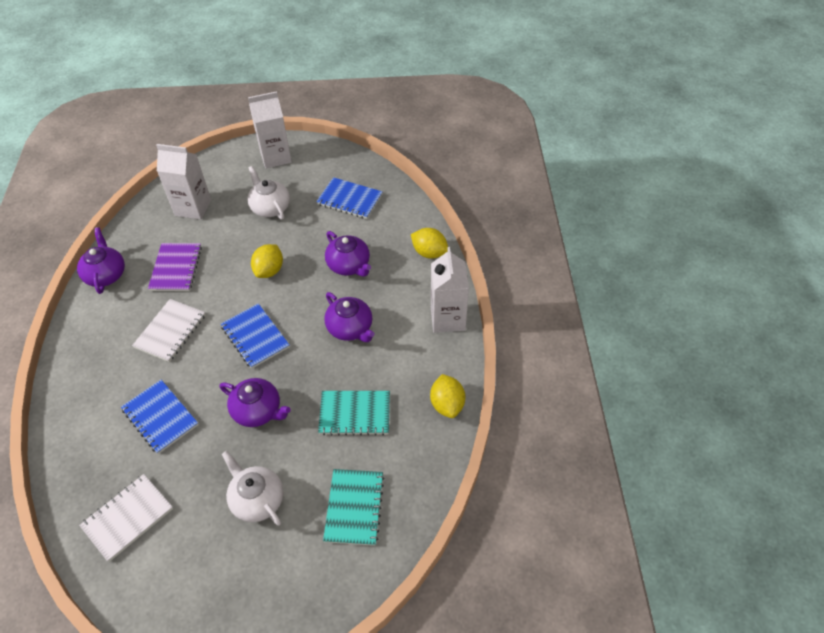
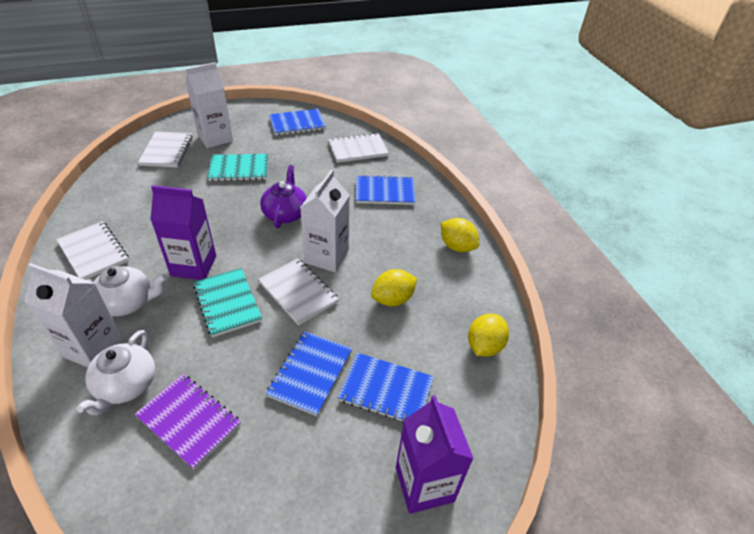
blue notebook: 3 -> 4
purple carton: 0 -> 2
purple teapot: 4 -> 1
white notebook: 2 -> 4

